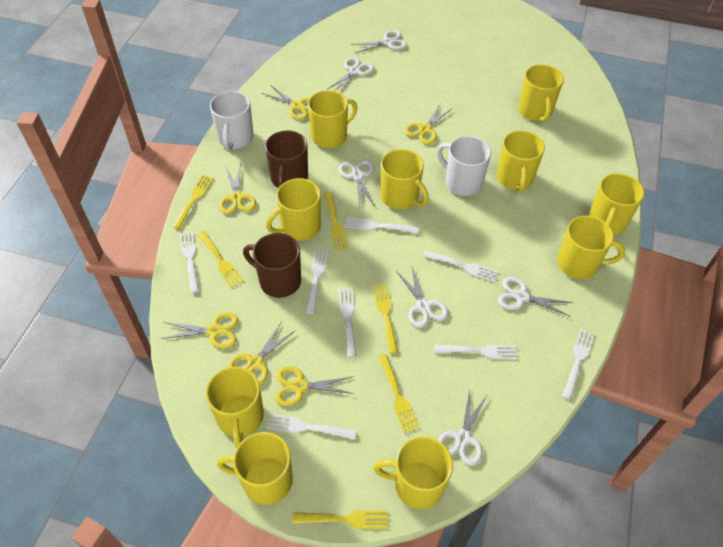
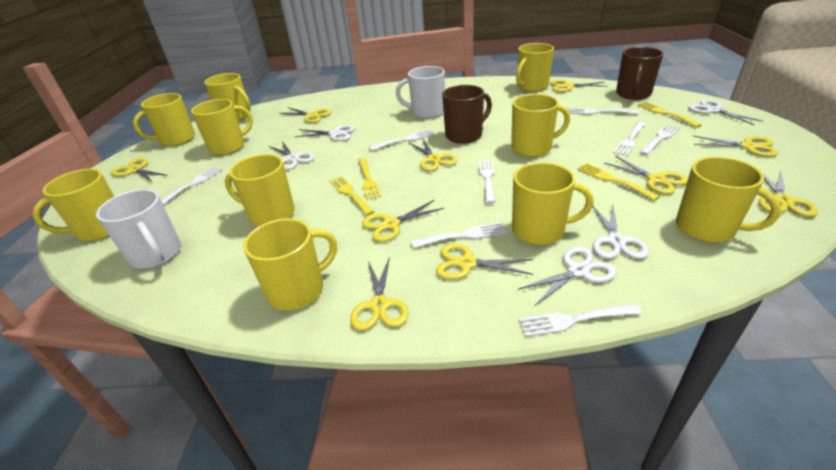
white scissors: 6 -> 5
yellow fork: 6 -> 4
yellow scissors: 6 -> 10

